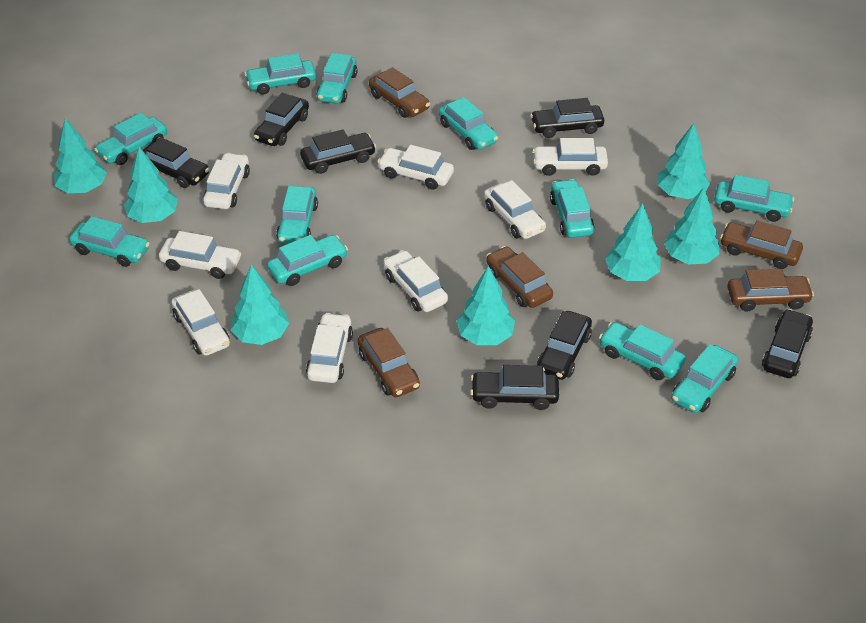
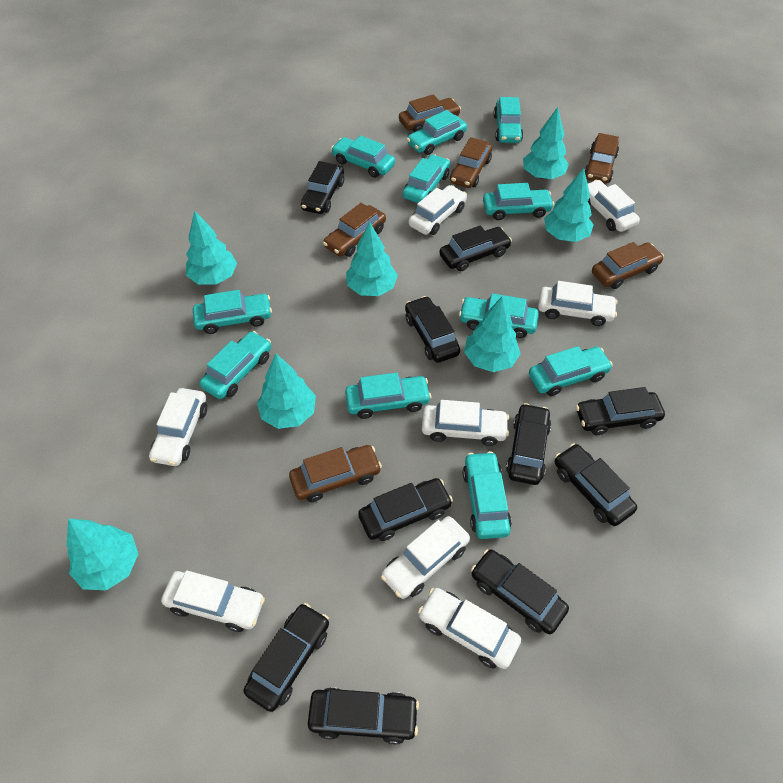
black car: 7 -> 10
brown car: 5 -> 6

